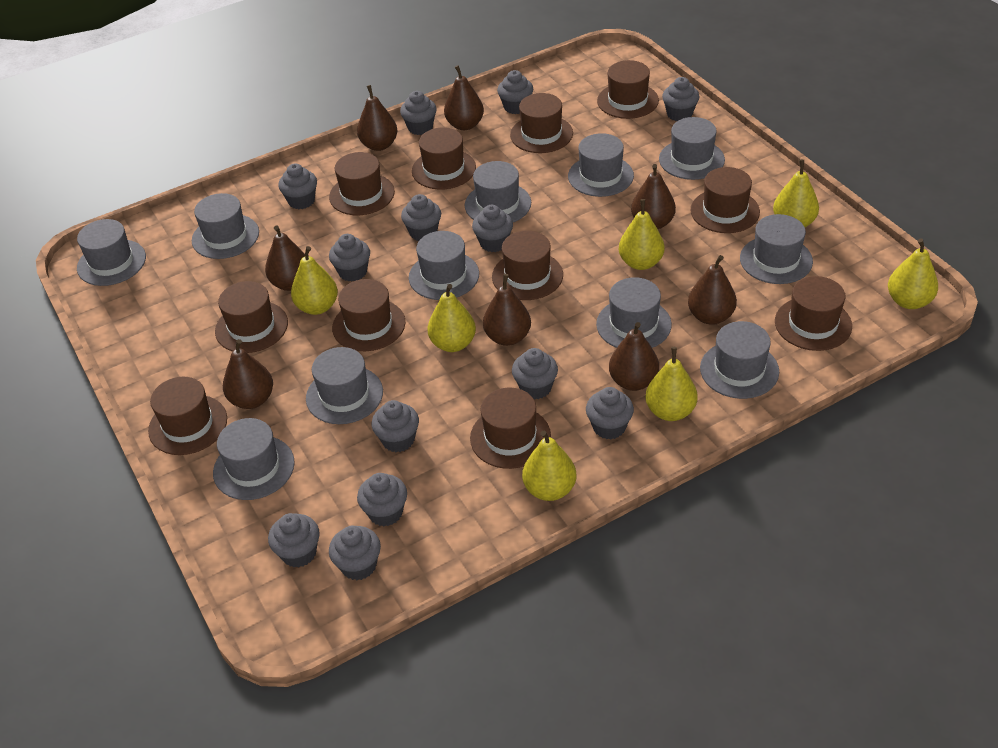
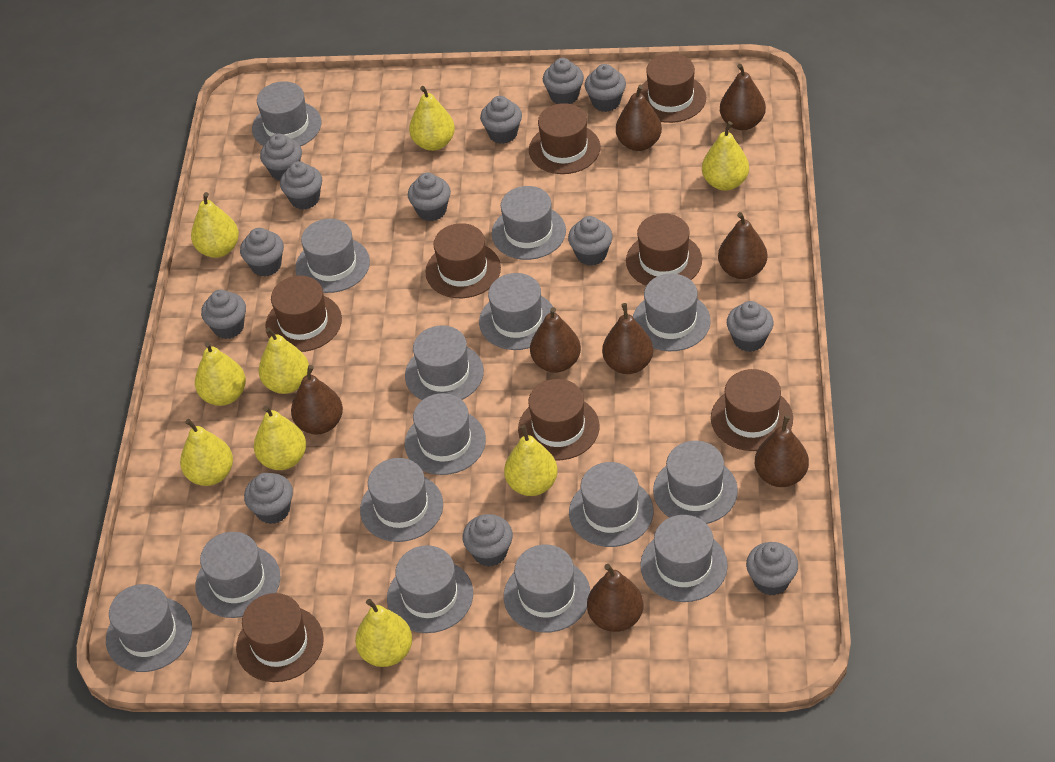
brown hat: 11 -> 8
grey hat: 11 -> 15
yellow pear: 7 -> 9

